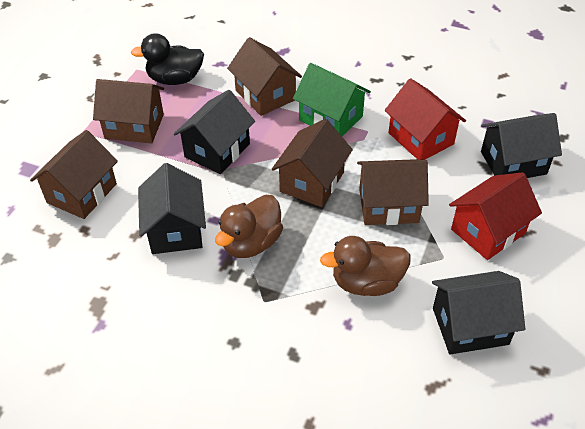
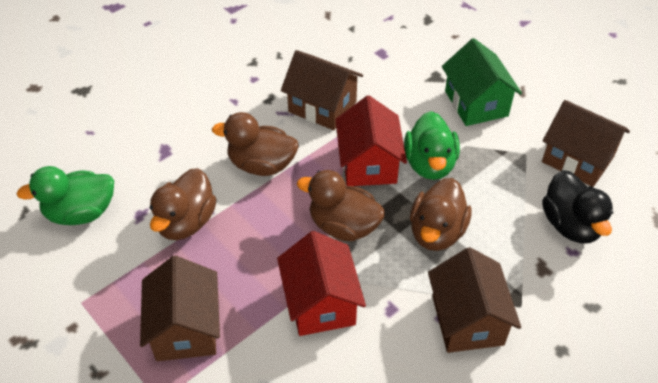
black house: 4 -> 0
brown duck: 2 -> 4
brown house: 5 -> 4
green duck: 0 -> 2

